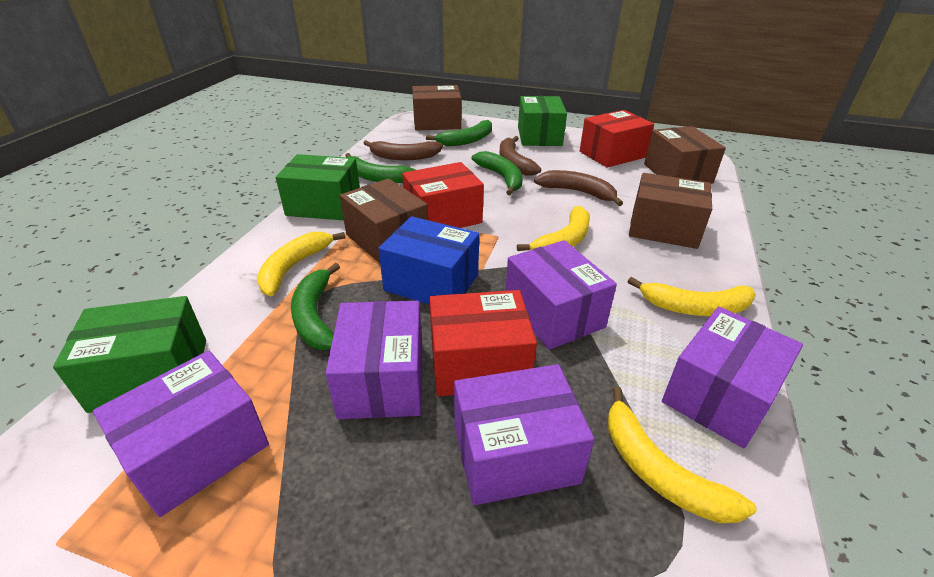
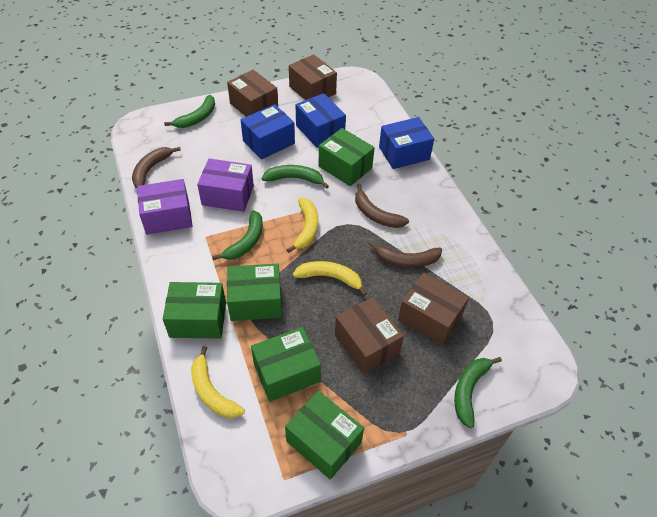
blue box: 1 -> 3
green box: 3 -> 5
purple box: 5 -> 2
red box: 3 -> 0
yellow banana: 4 -> 3

